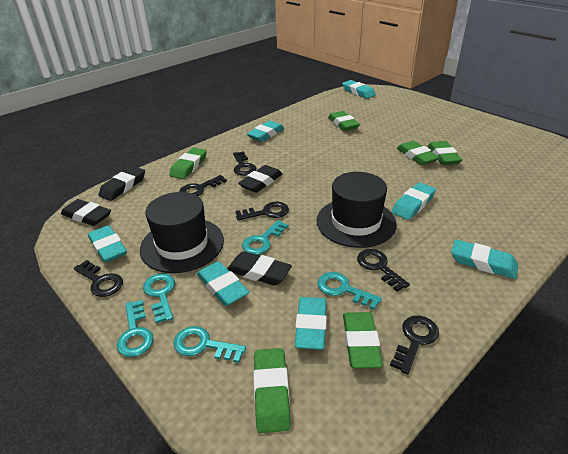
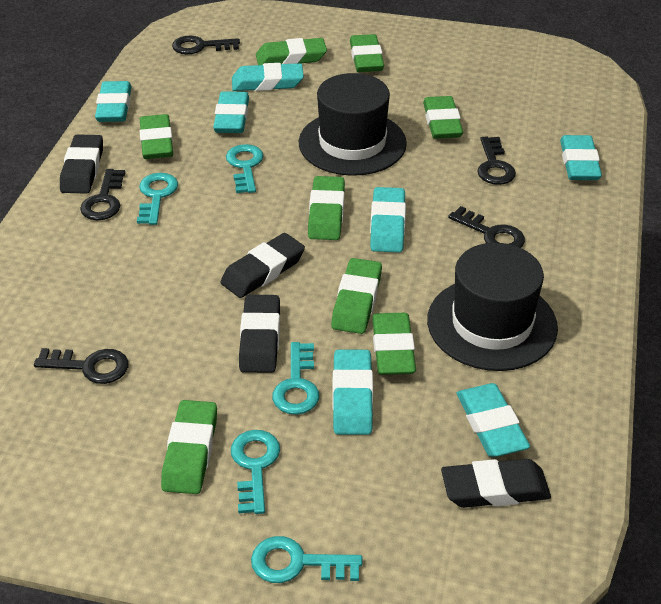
black key: 6 -> 5
green eraser: 6 -> 8

